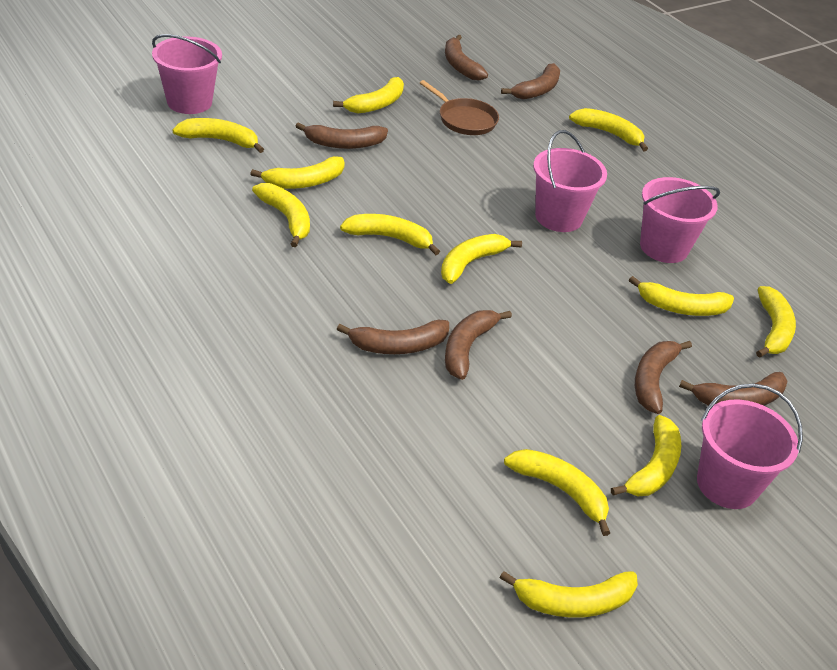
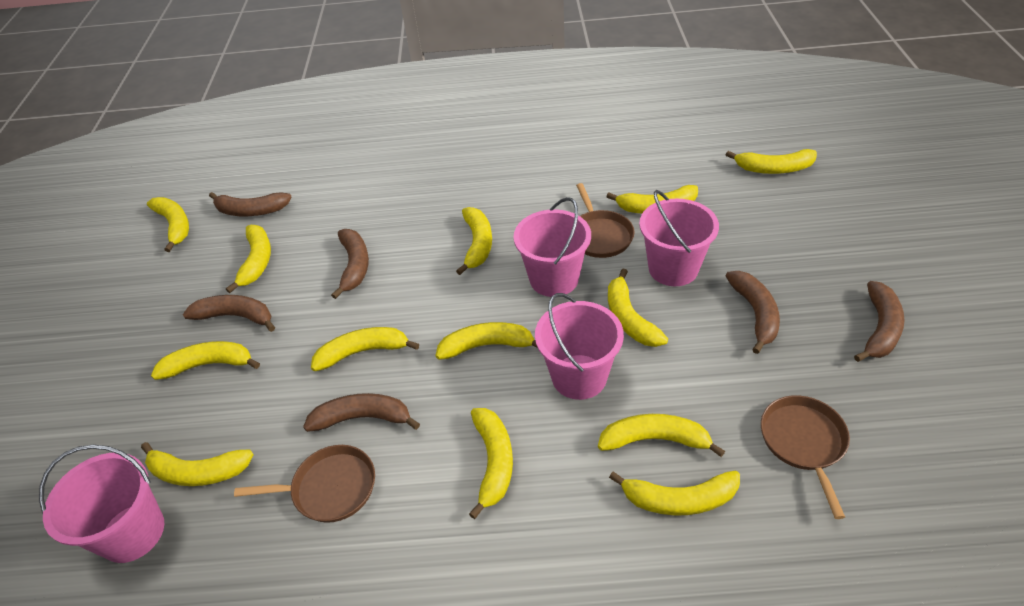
brown banana: 7 -> 6
brown pan: 1 -> 3
yellow banana: 12 -> 13

